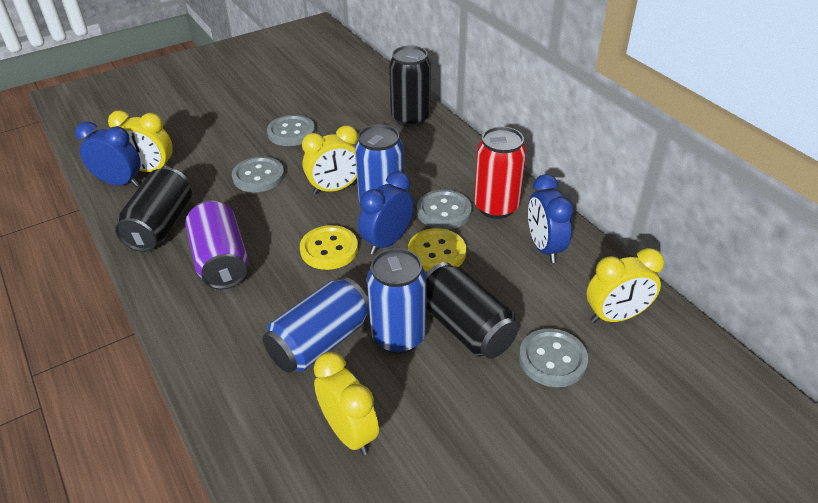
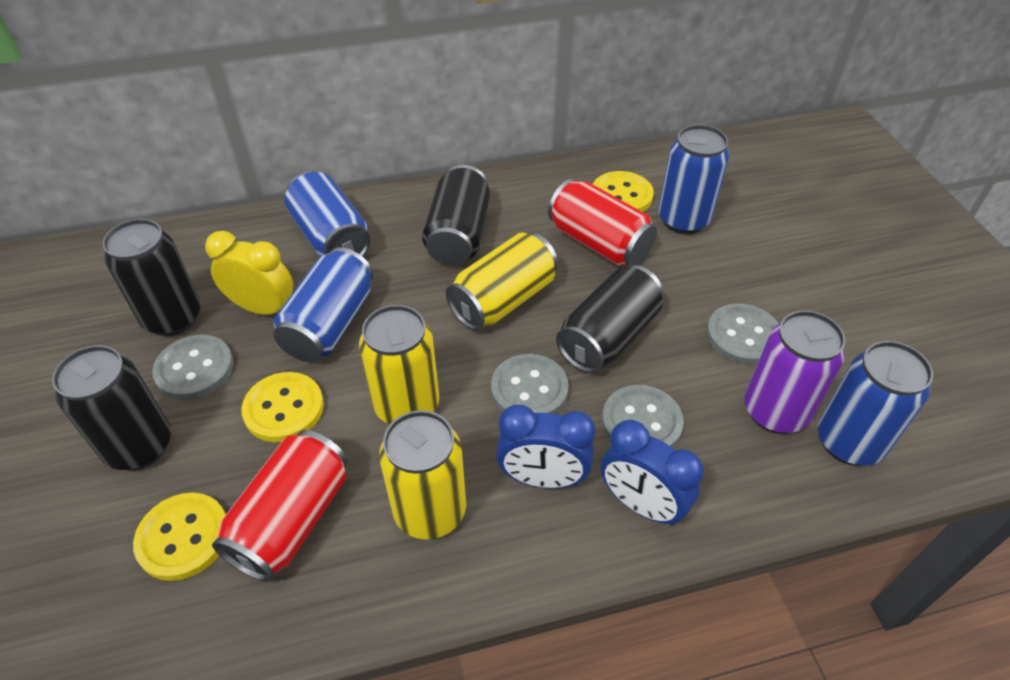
black can: 3 -> 4
blue can: 3 -> 4
blue clock: 3 -> 2
red can: 1 -> 2
yellow button: 2 -> 3
yellow can: 0 -> 3
yellow clock: 4 -> 1

